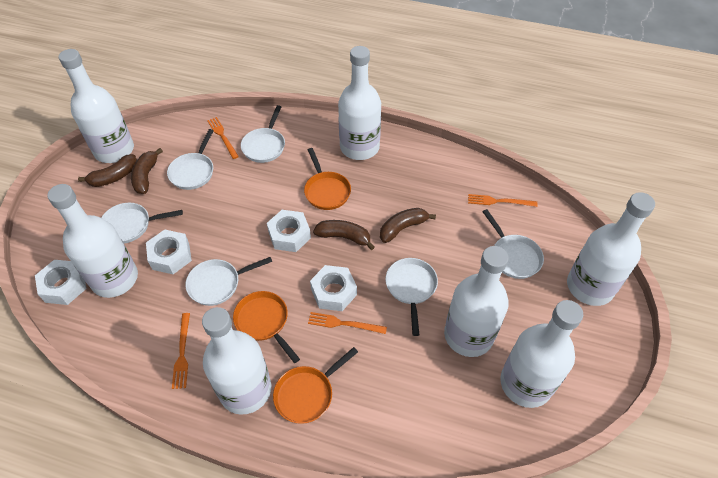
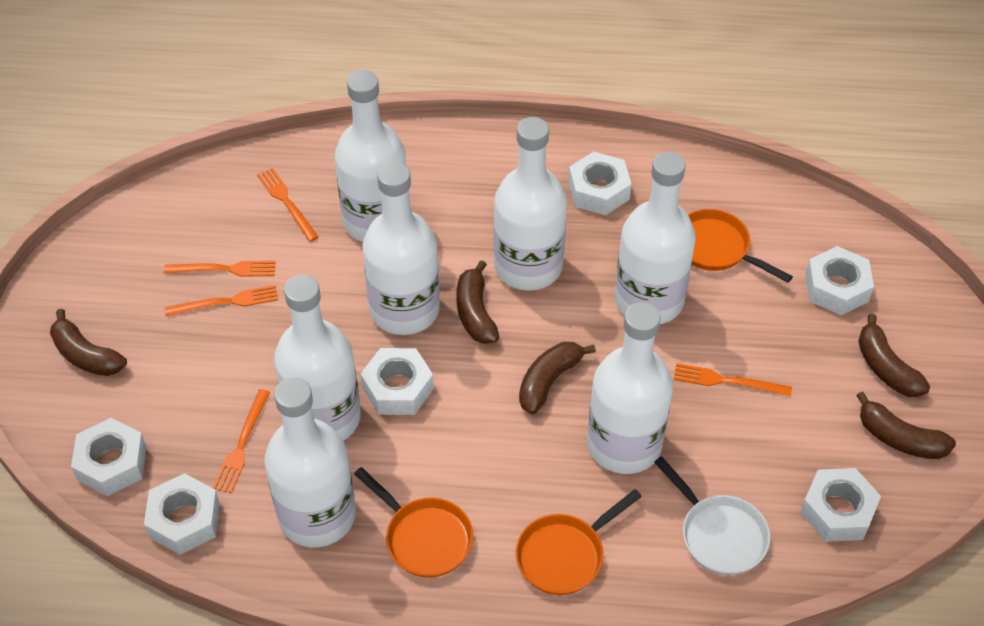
brown banana: 4 -> 5
orange fork: 4 -> 5
white nut: 4 -> 6
white pan: 6 -> 1

